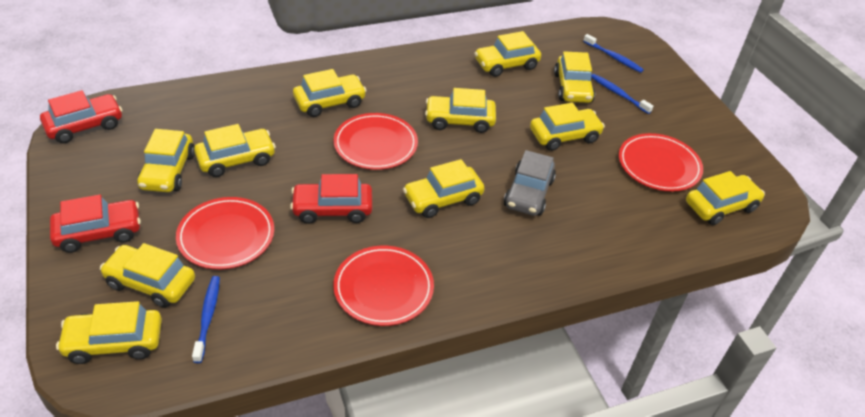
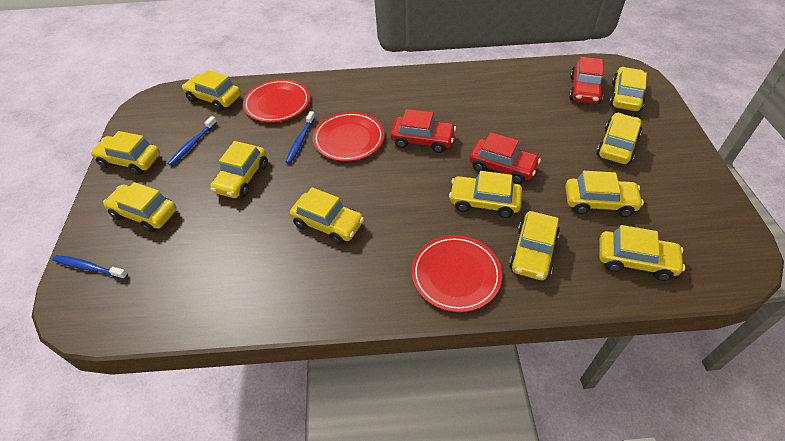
grey car: 1 -> 0
red plate: 4 -> 3

